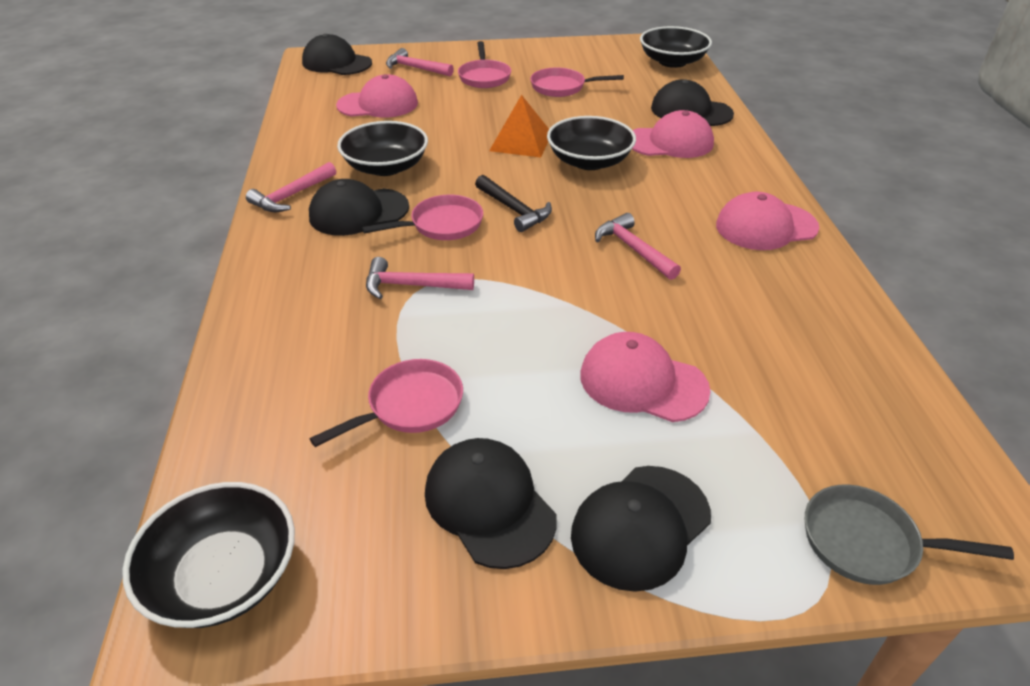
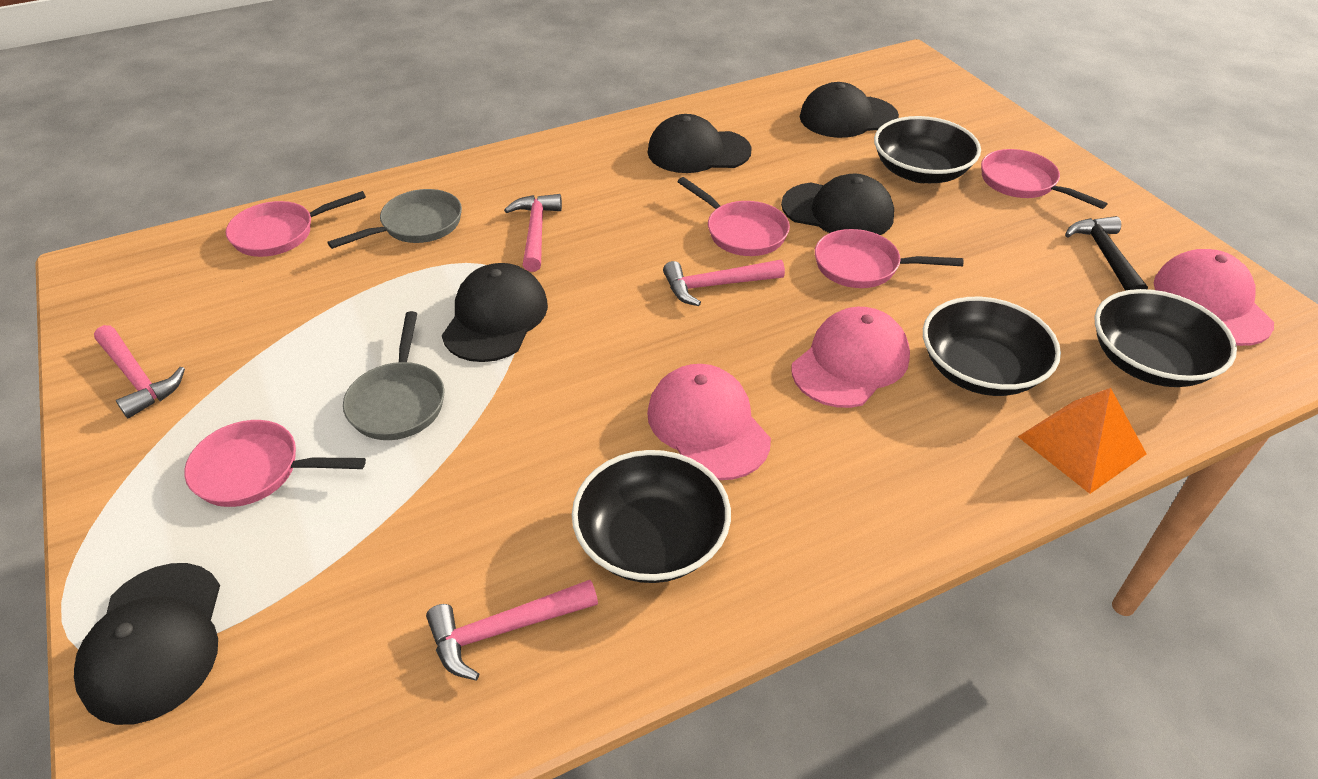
grey pan: 1 -> 2
pink cap: 4 -> 3
pink pan: 4 -> 5

